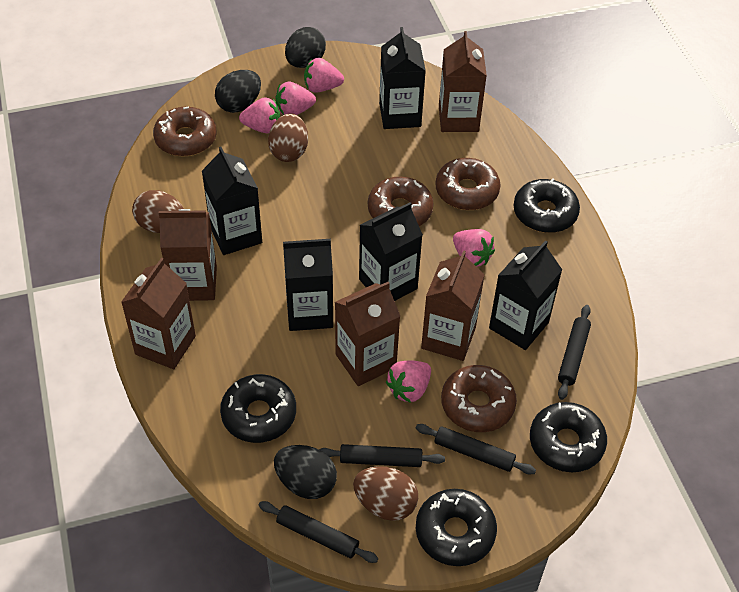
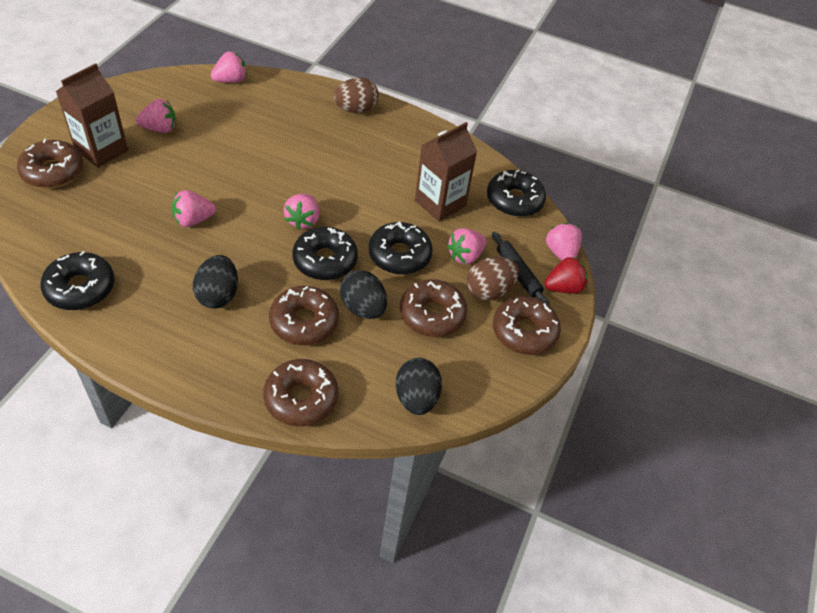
black carton: 5 -> 0
black rolling pin: 4 -> 1
brown carton: 5 -> 2
brown donut: 4 -> 5
brown egg: 3 -> 2
pink strawberry: 5 -> 6
red strawberry: 0 -> 1

